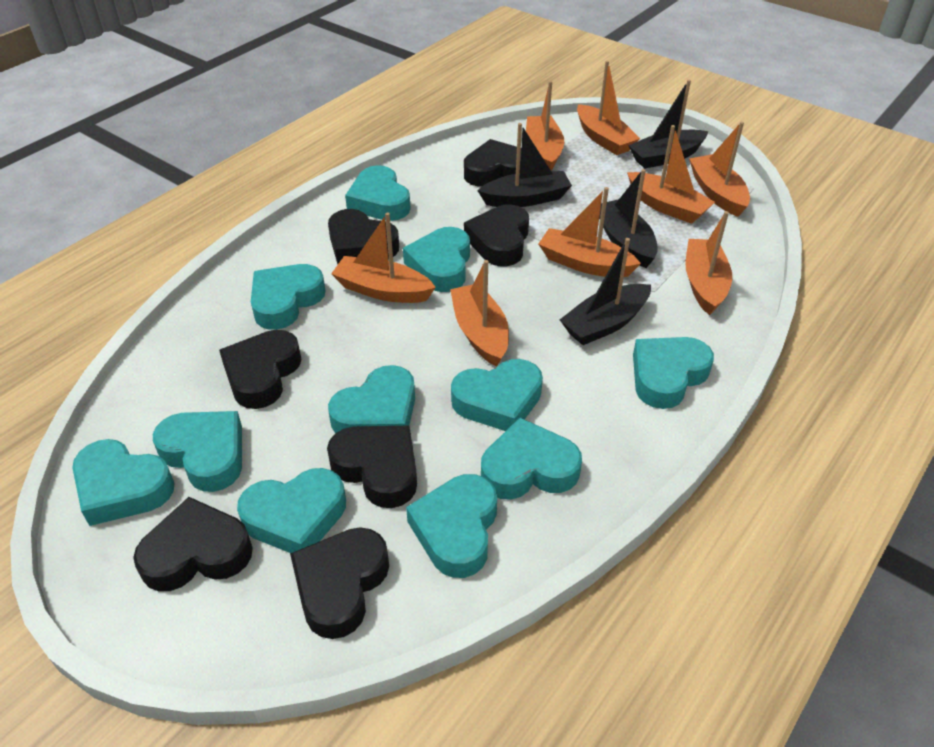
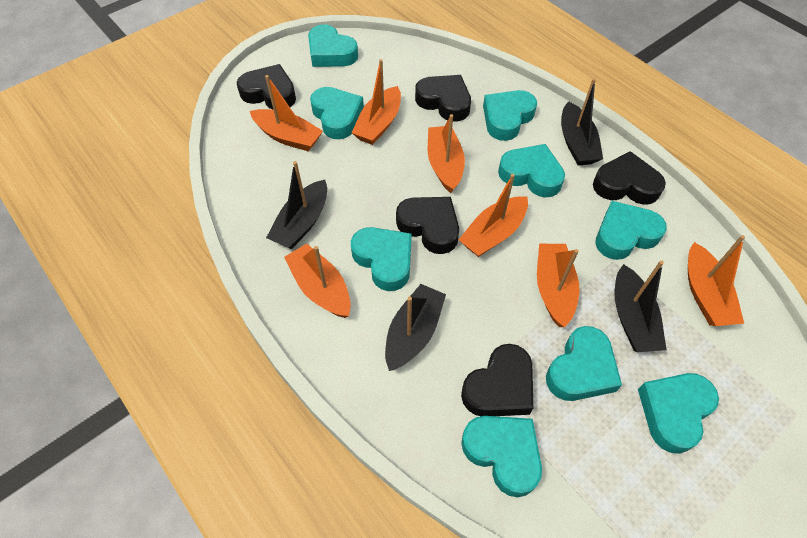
black heart: 7 -> 5
orange boat: 8 -> 7
turquoise heart: 11 -> 9

